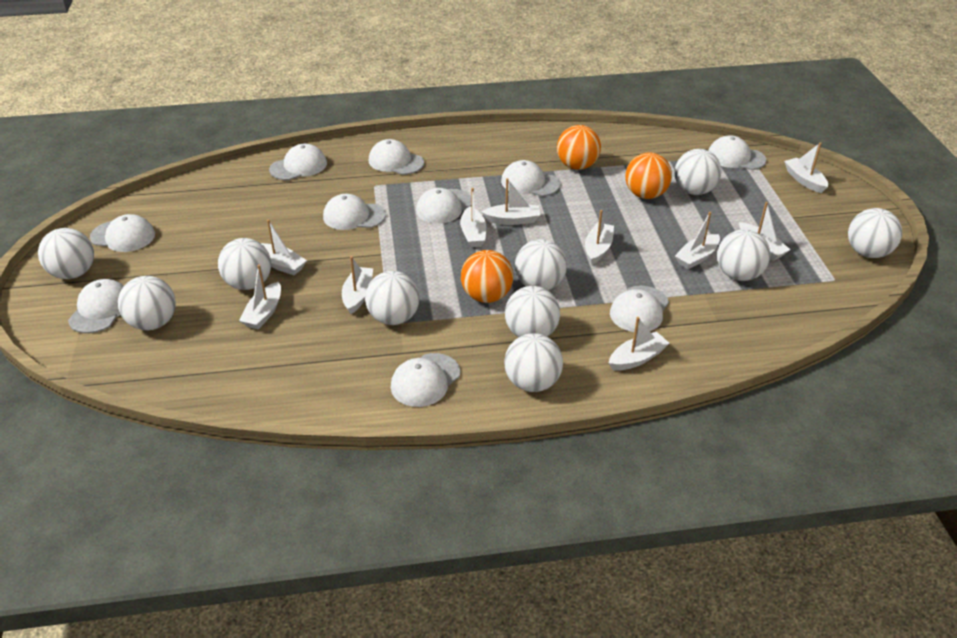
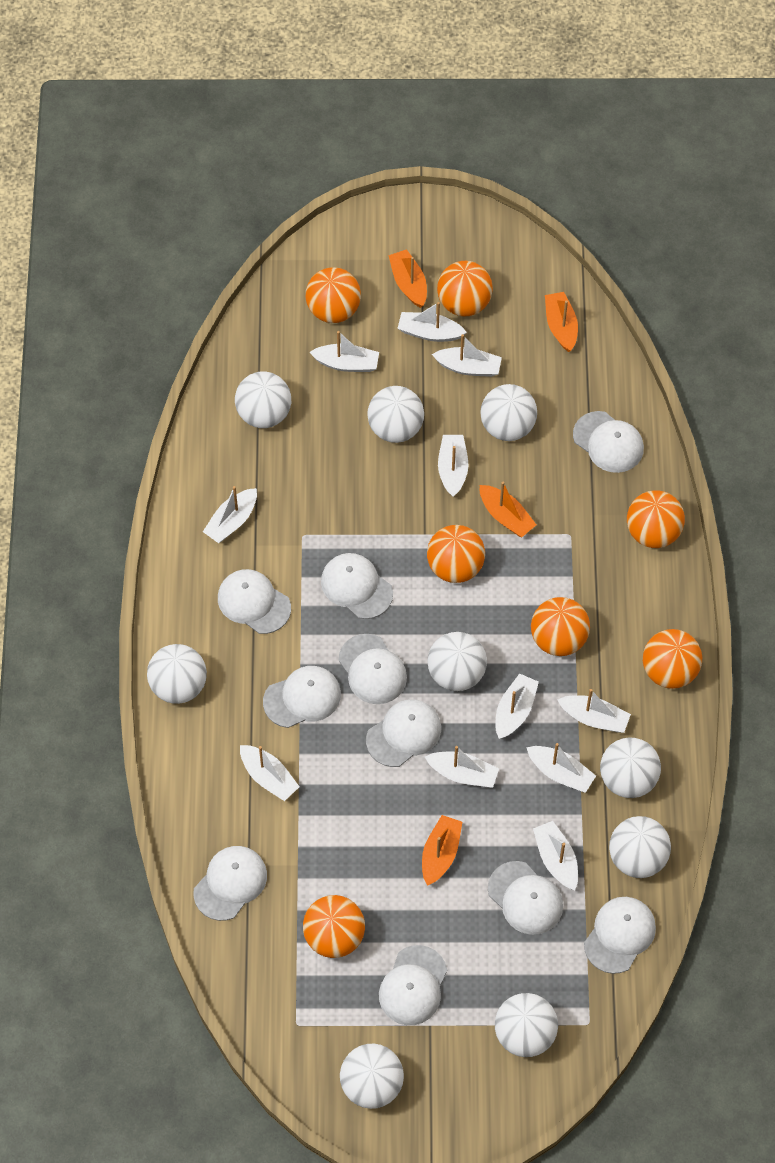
orange ball: 3 -> 7
orange boat: 0 -> 4
white ball: 10 -> 9
white boat: 10 -> 11

